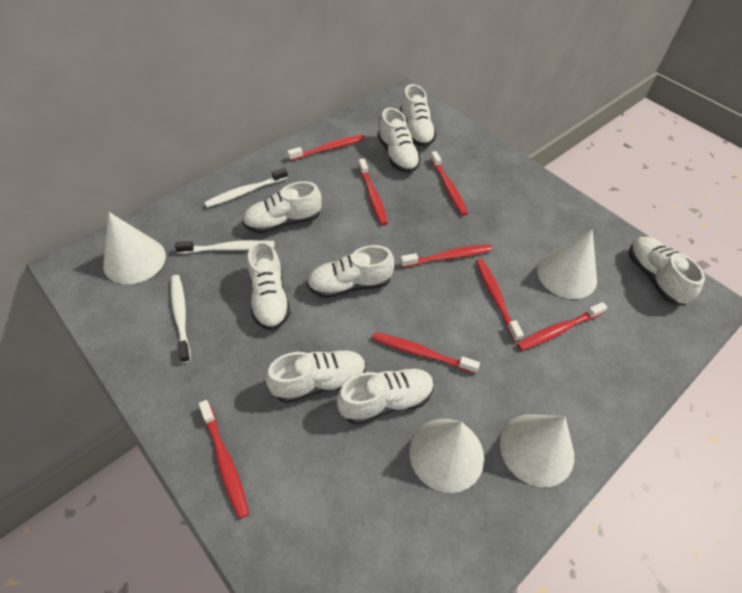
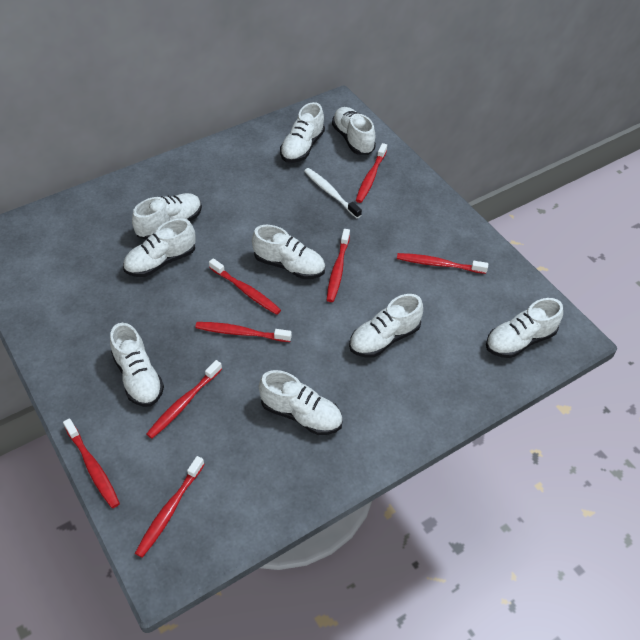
white cone: 4 -> 0
white shoe: 8 -> 9
white toothbrush: 3 -> 1

